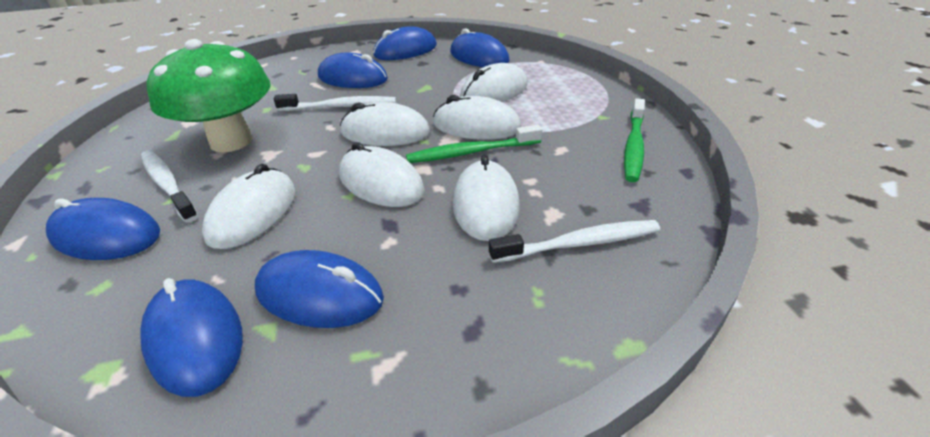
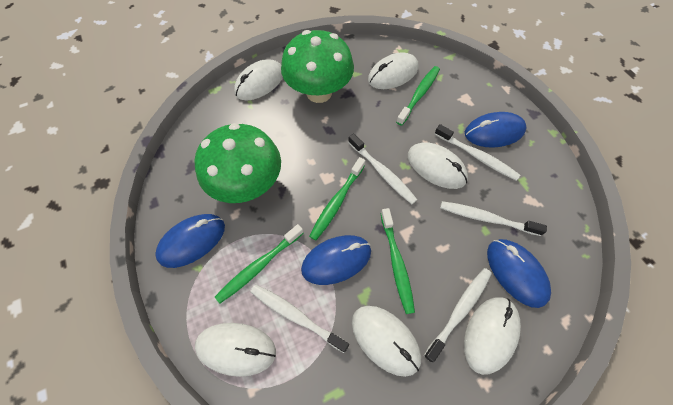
blue mouse: 6 -> 4
green mushroom: 1 -> 2
green toothbrush: 2 -> 4
white toothbrush: 3 -> 5

